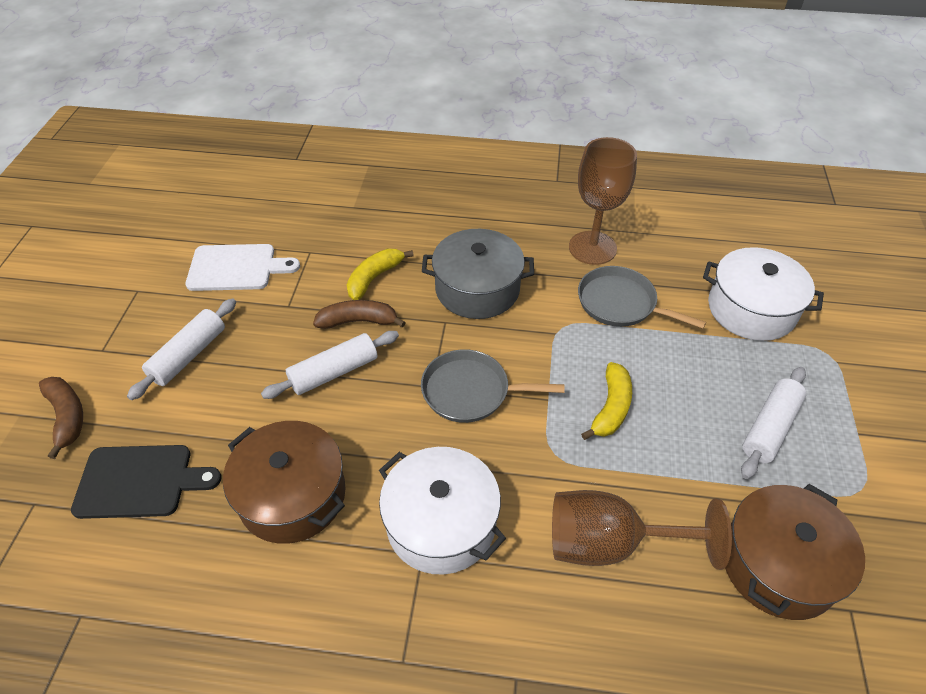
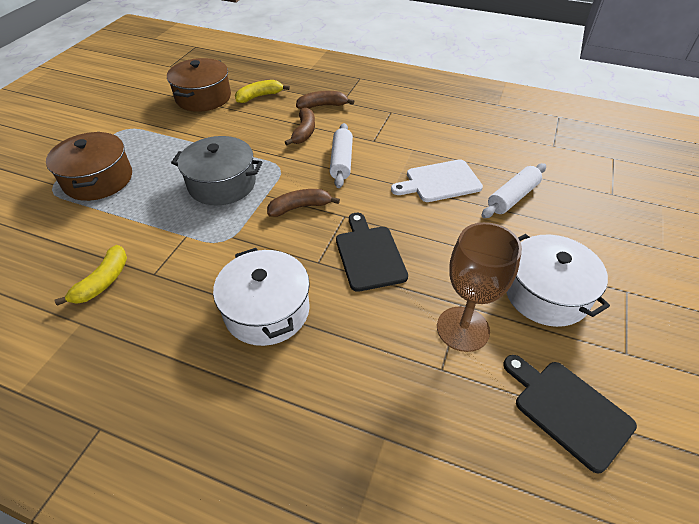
black cutting board: 1 -> 2
brown banana: 2 -> 3
brown goblet: 2 -> 1
grey pan: 2 -> 0
white rolling pin: 3 -> 2

